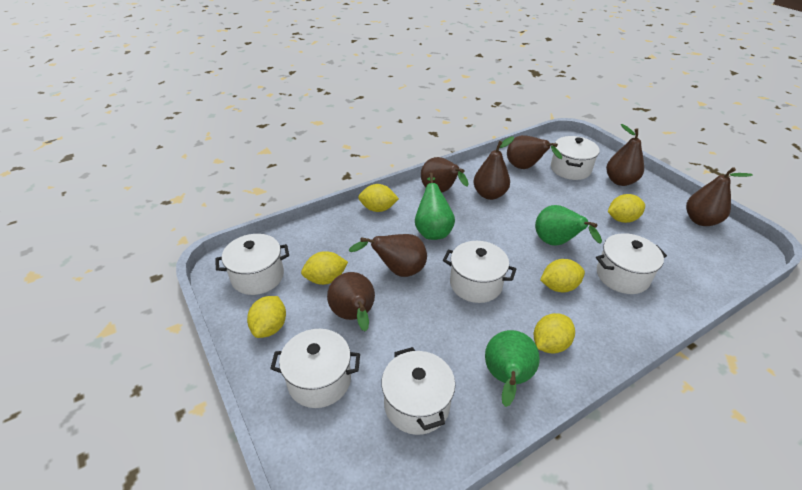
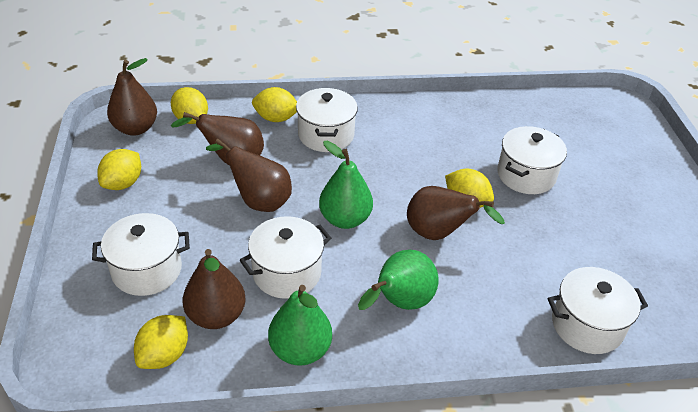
brown pear: 7 -> 5
white pot: 6 -> 5
yellow lemon: 6 -> 5

